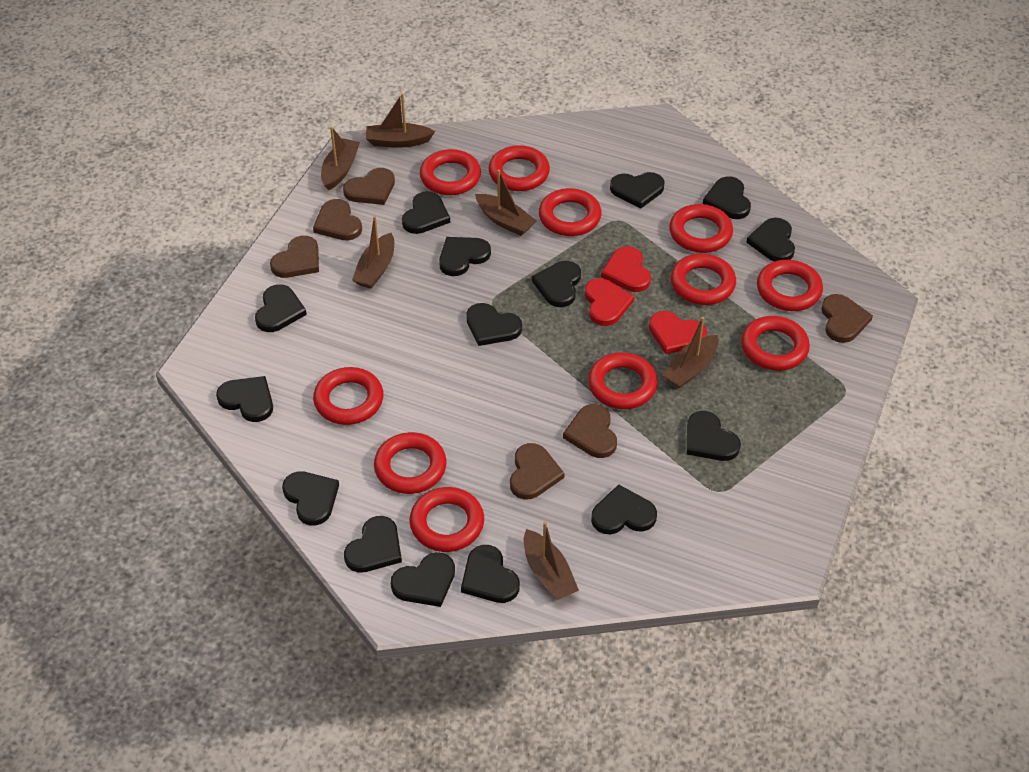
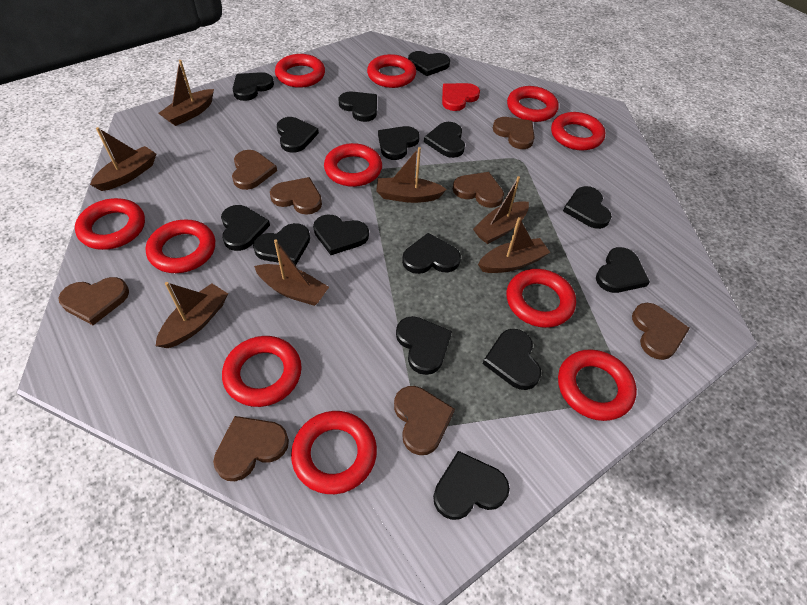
brown boat: 6 -> 7
brown heart: 6 -> 8
red heart: 3 -> 1

